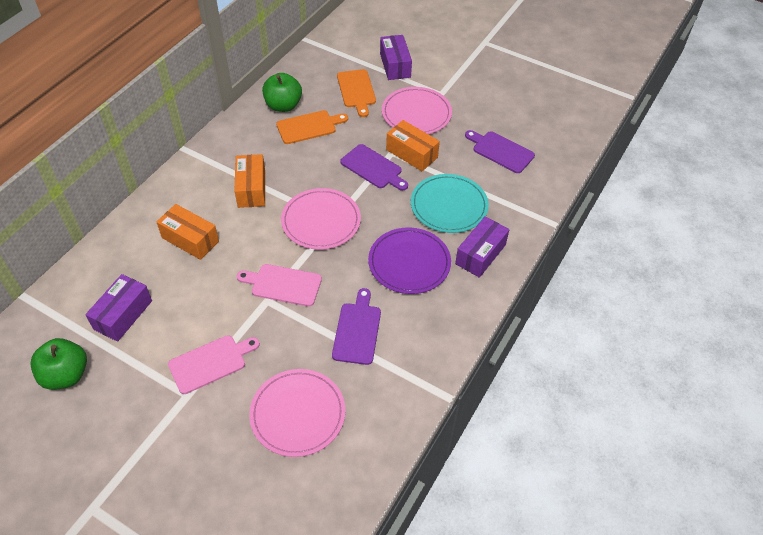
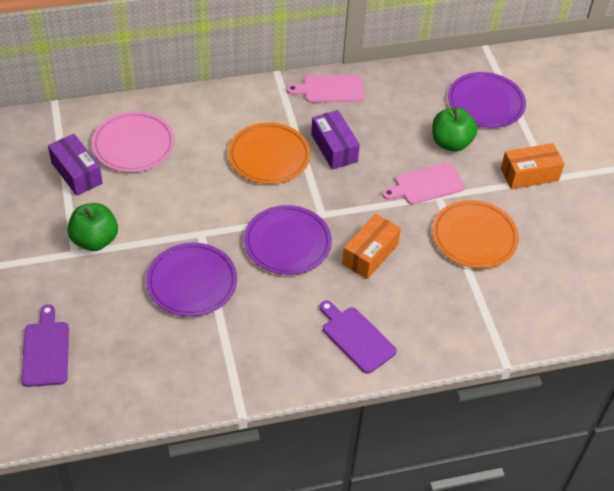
orange box: 3 -> 2
orange cutting board: 2 -> 0
orange plate: 0 -> 2
pink plate: 3 -> 1
purple box: 3 -> 2
purple cutting board: 3 -> 2
purple plate: 1 -> 3
turquoise plate: 1 -> 0

